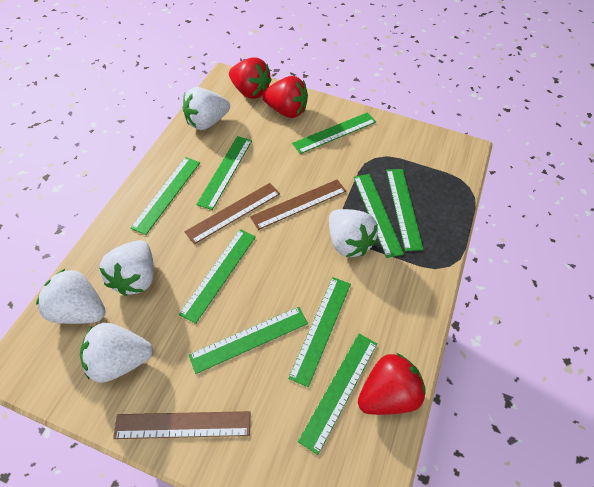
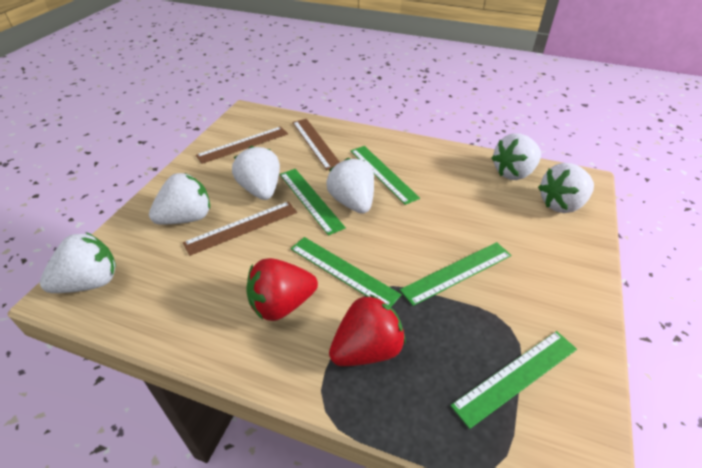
green ruler: 9 -> 5
red strawberry: 3 -> 2
white strawberry: 5 -> 6

